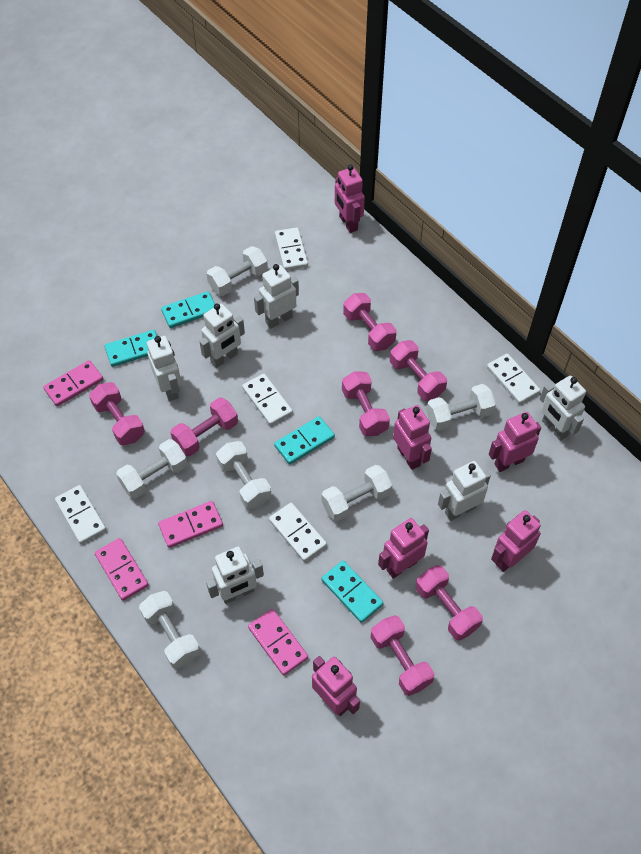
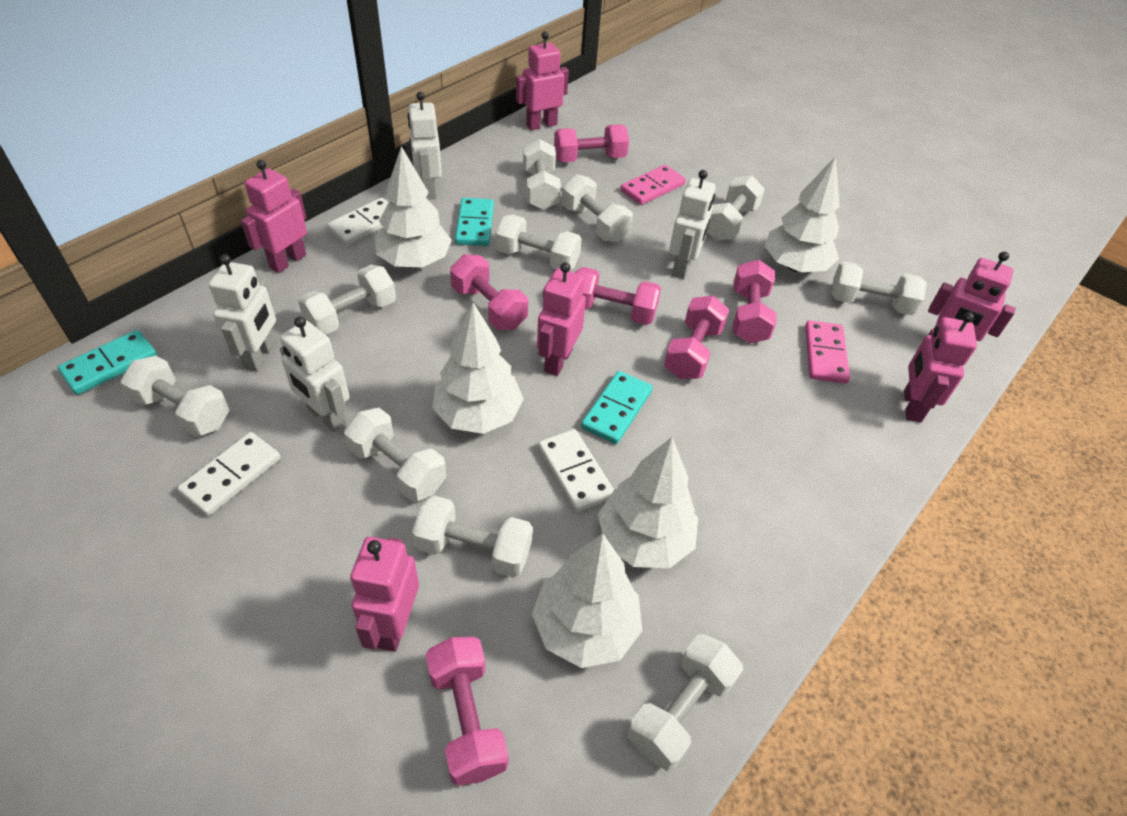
pink domino: 4 -> 2
pink dumbbell: 7 -> 6
turquoise domino: 4 -> 3
white domino: 5 -> 3
white dumbbell: 6 -> 10
white robot: 6 -> 4
white tree: 0 -> 5

